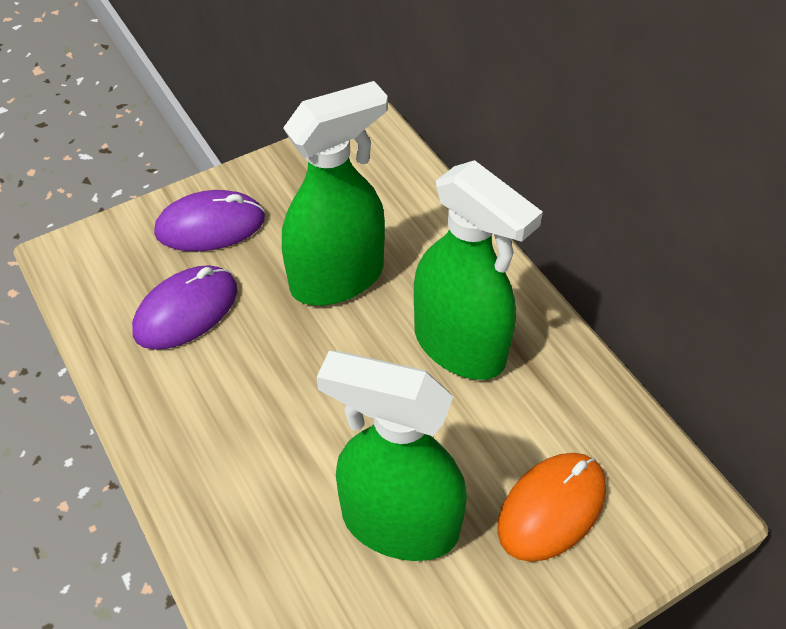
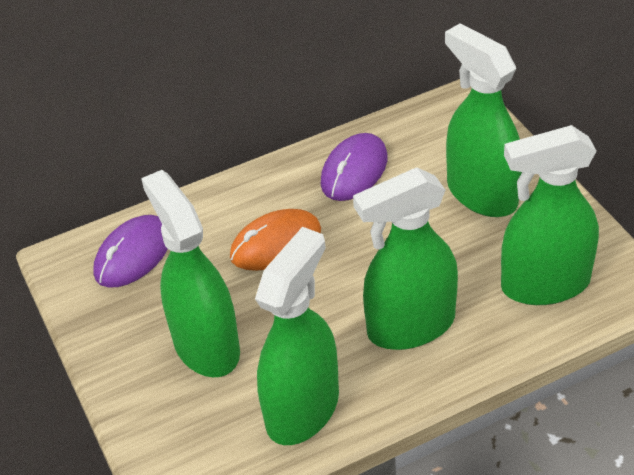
green spray bottle: 3 -> 5

